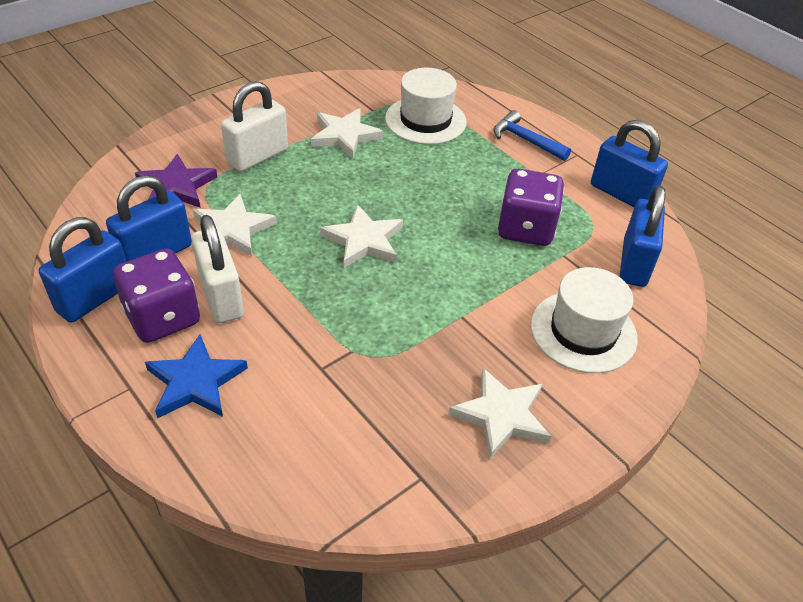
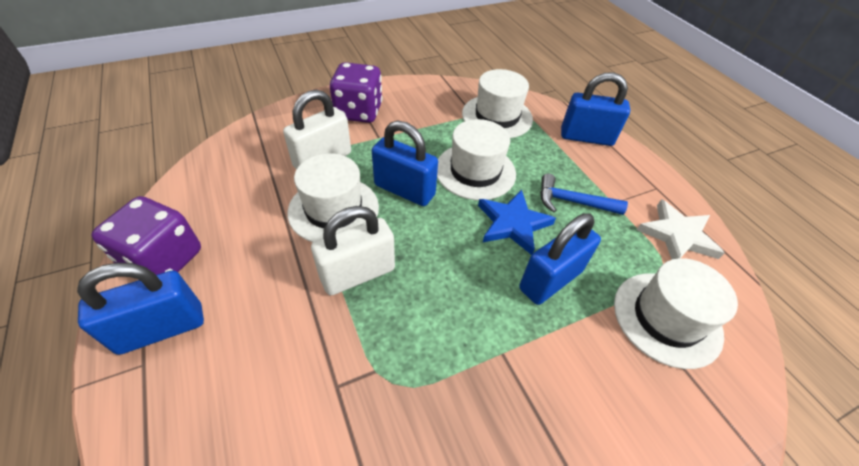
purple star: 1 -> 0
white hat: 2 -> 4
white star: 4 -> 1

